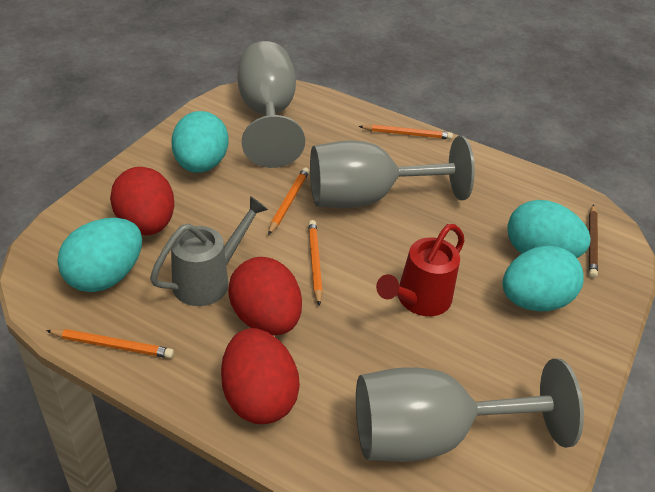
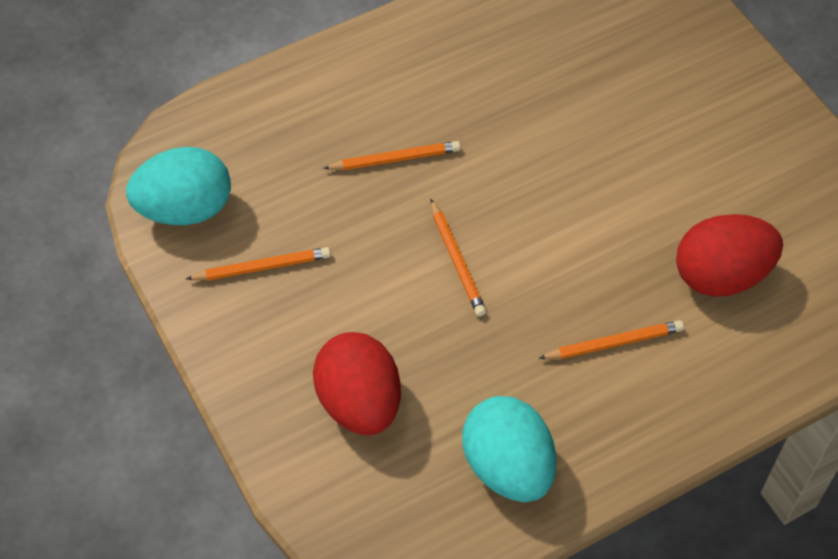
brown pencil: 1 -> 0
grey goblet: 3 -> 0
grey watering can: 1 -> 0
red egg: 3 -> 2
red watering can: 1 -> 0
turquoise egg: 4 -> 2

